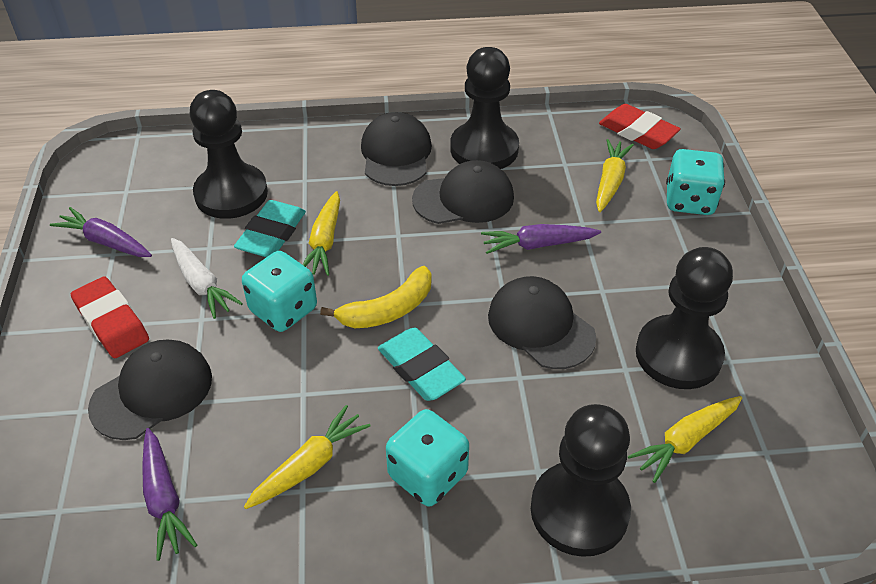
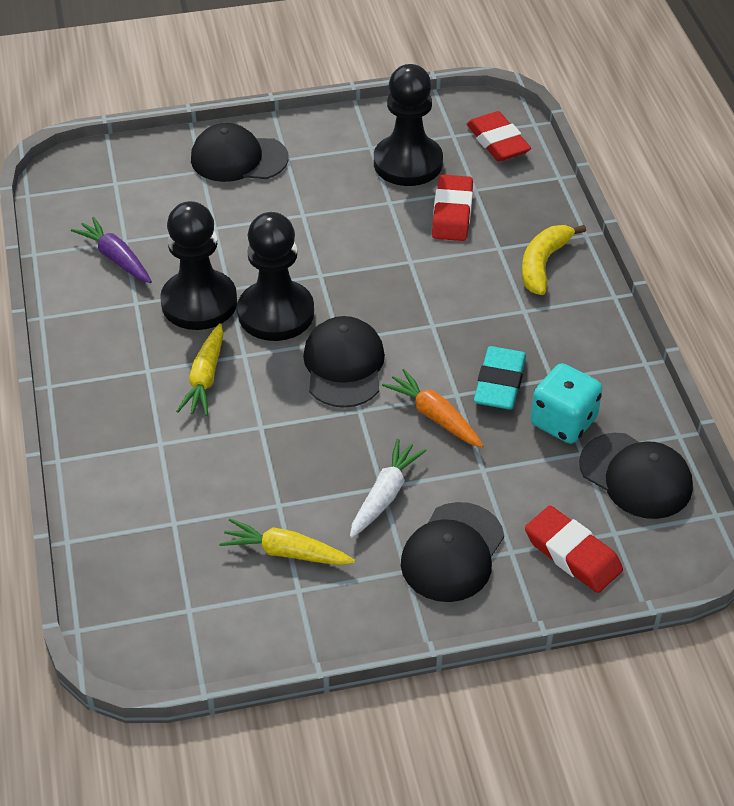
black pawn: 4 -> 3
orange carrot: 0 -> 1
purple carrot: 3 -> 1
red eraser: 2 -> 3
turquoise dice: 3 -> 1
turquoise eraser: 2 -> 1
yellow carrot: 4 -> 2

